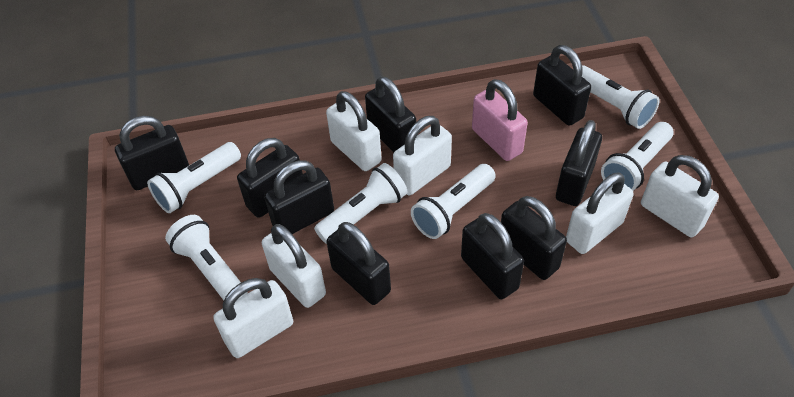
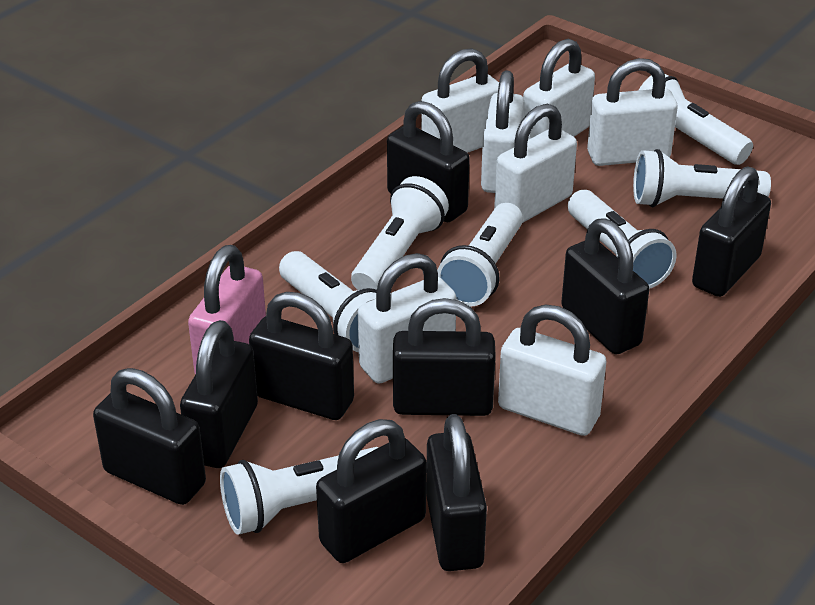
white flashlight: 6 -> 7
white padlock: 6 -> 7

